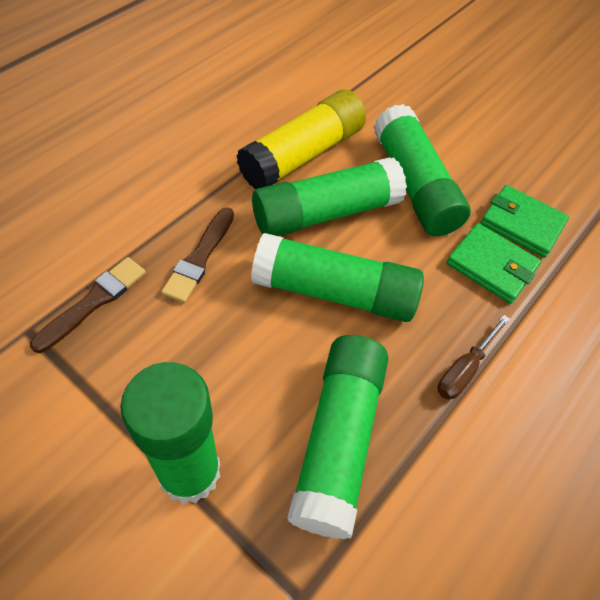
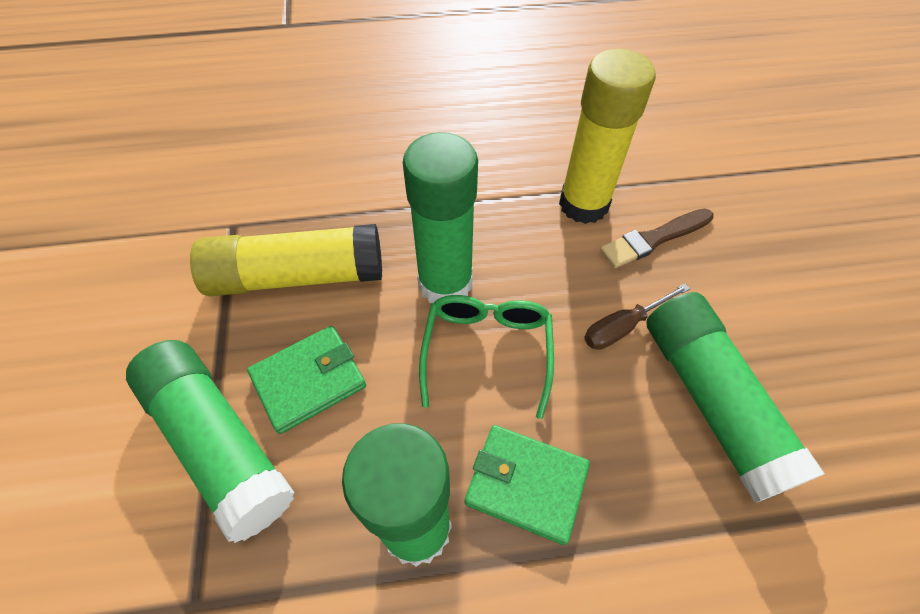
brown brush: 2 -> 1
green glasses: 0 -> 1
green glue stick: 5 -> 4
yellow glue stick: 1 -> 2

